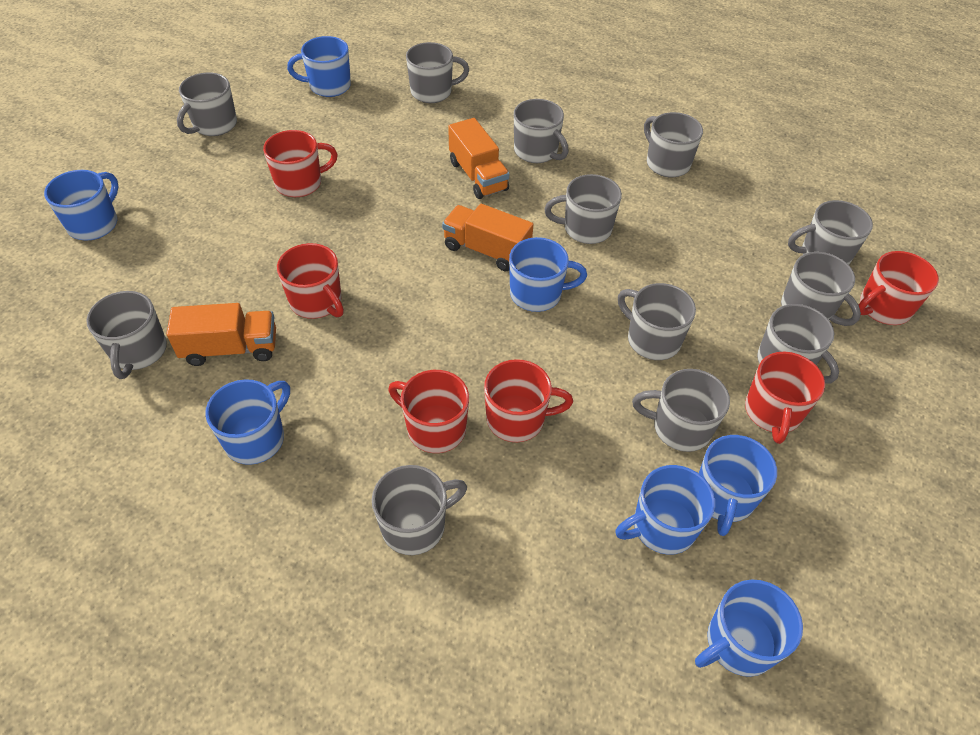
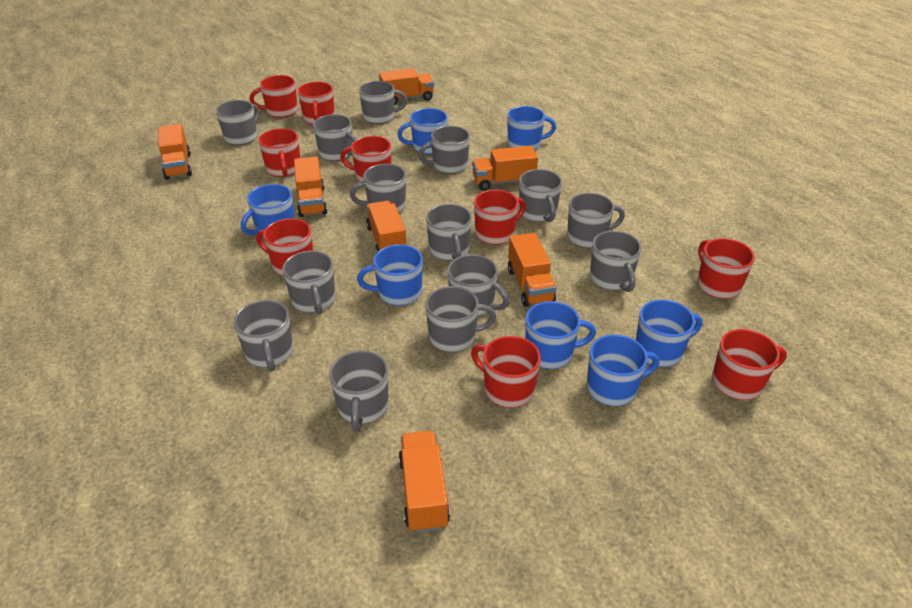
grey mug: 12 -> 14
orange truck: 3 -> 7
red mug: 6 -> 9

